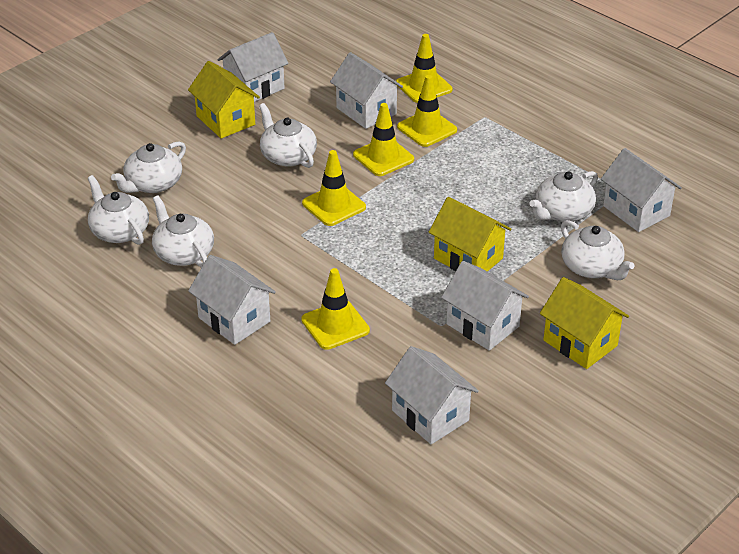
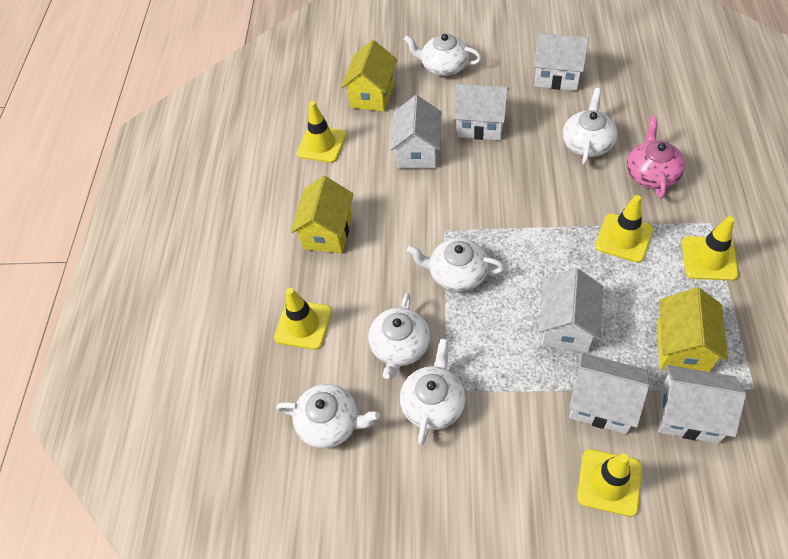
pink teapot: 0 -> 1

